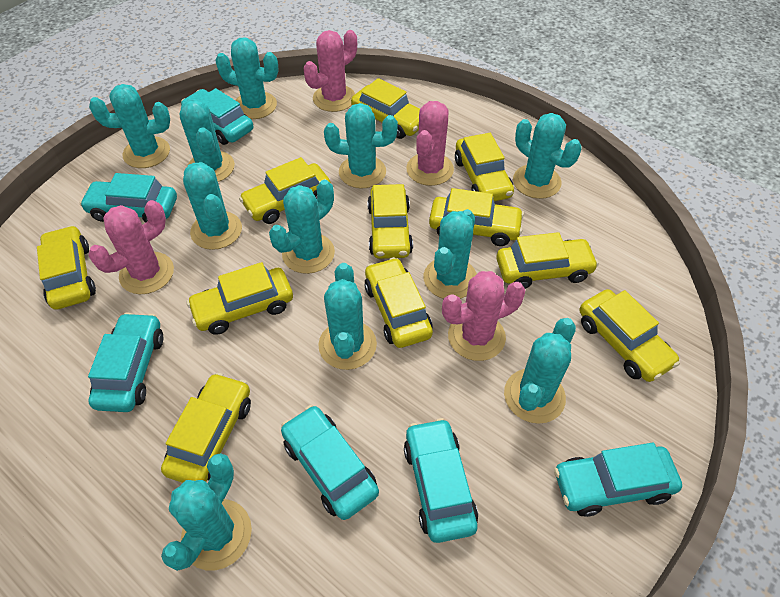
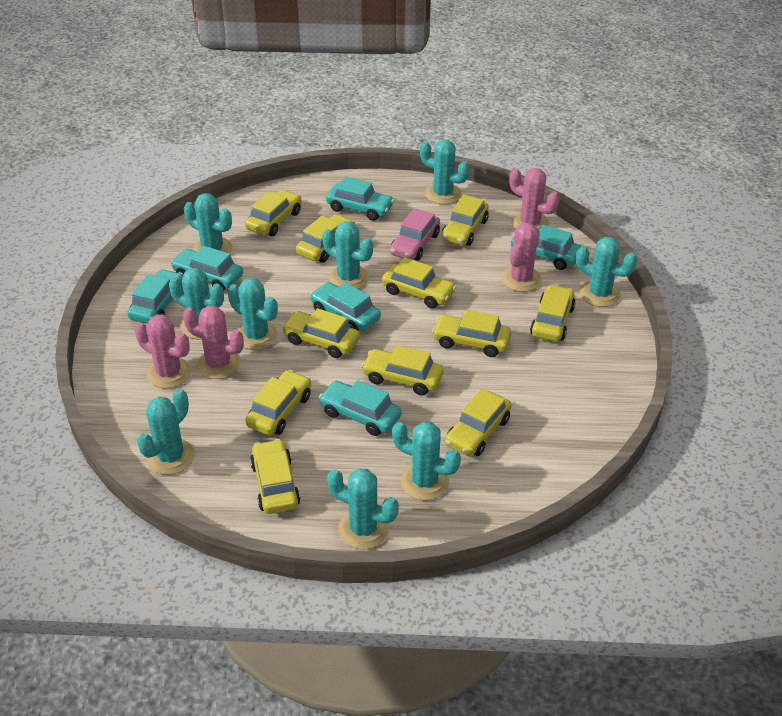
pink car: 0 -> 1
turquoise cactus: 11 -> 9

